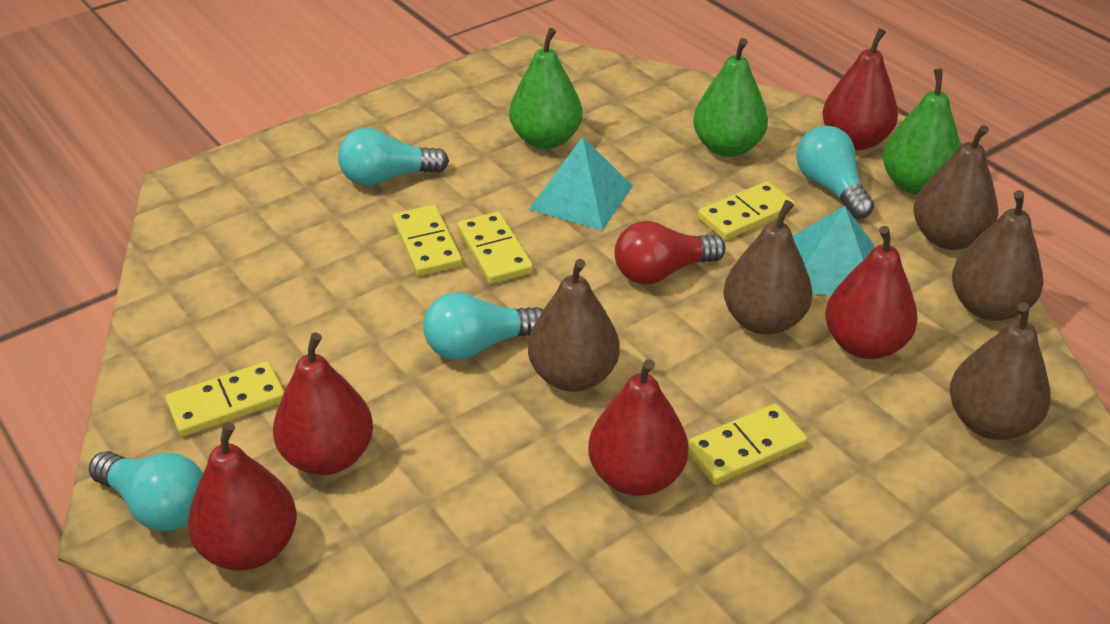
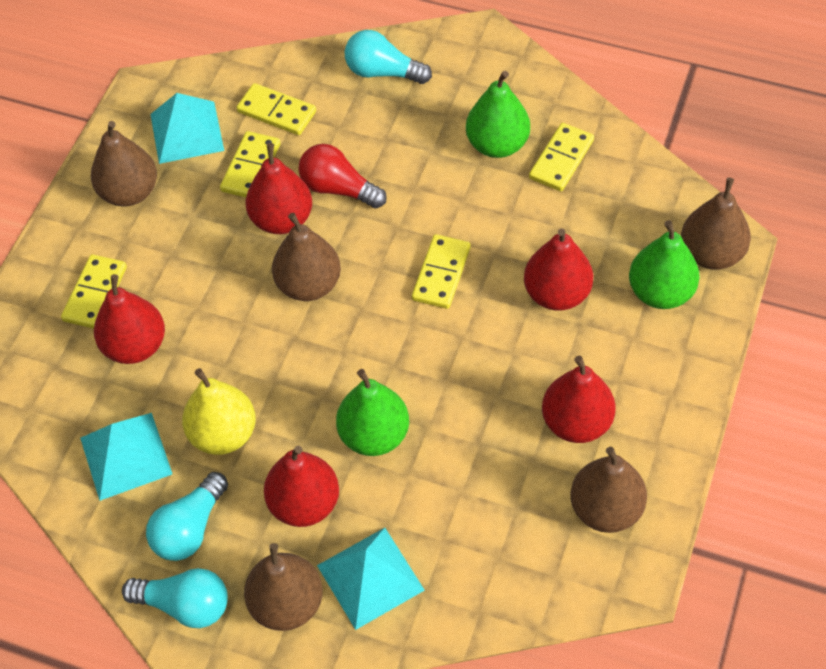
turquoise light bulb: 4 -> 3
turquoise pyramid: 2 -> 3
yellow pear: 0 -> 1

